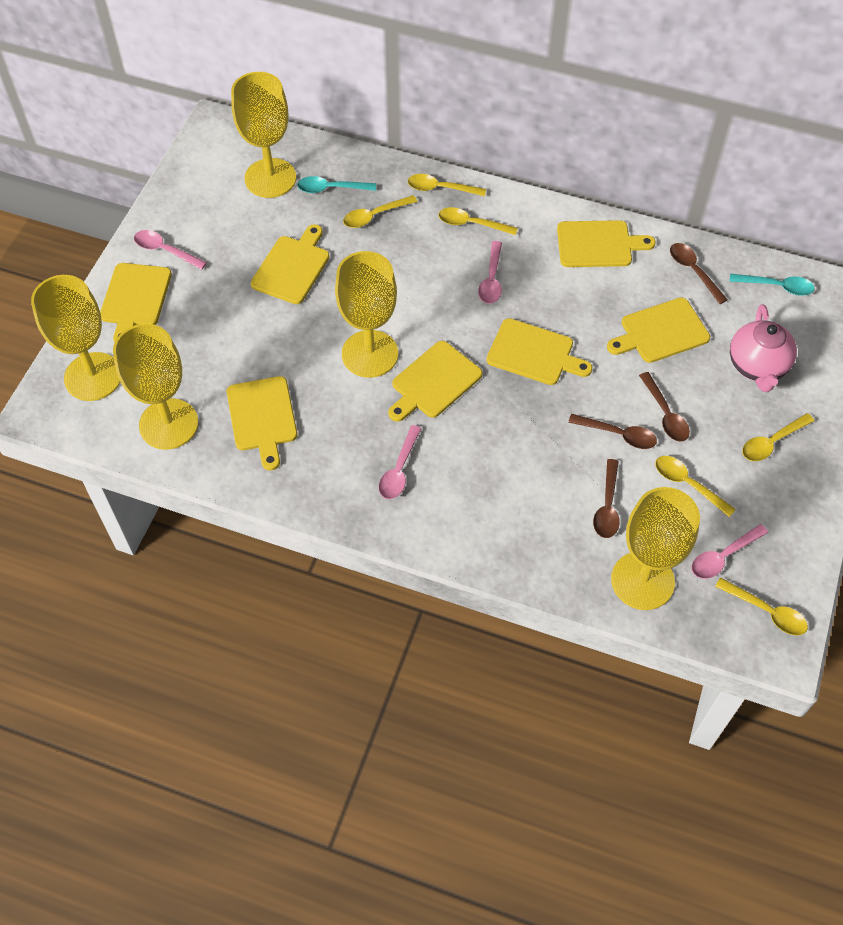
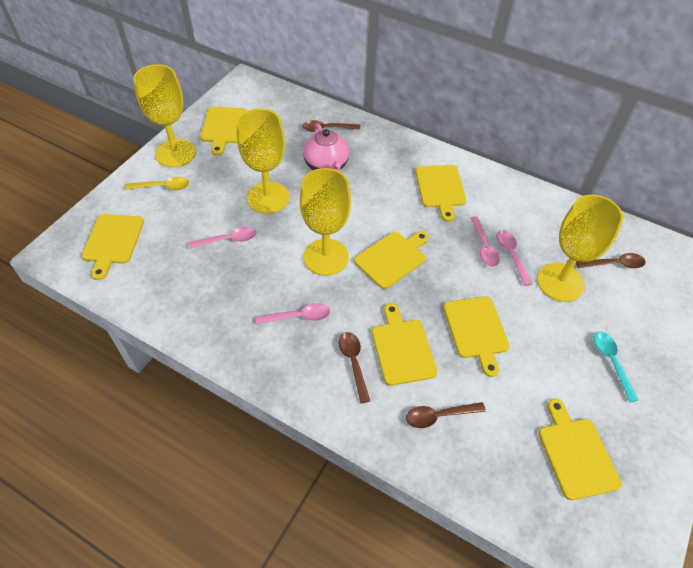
turquoise spoon: 2 -> 1
yellow goblet: 5 -> 4
yellow spoon: 6 -> 1

